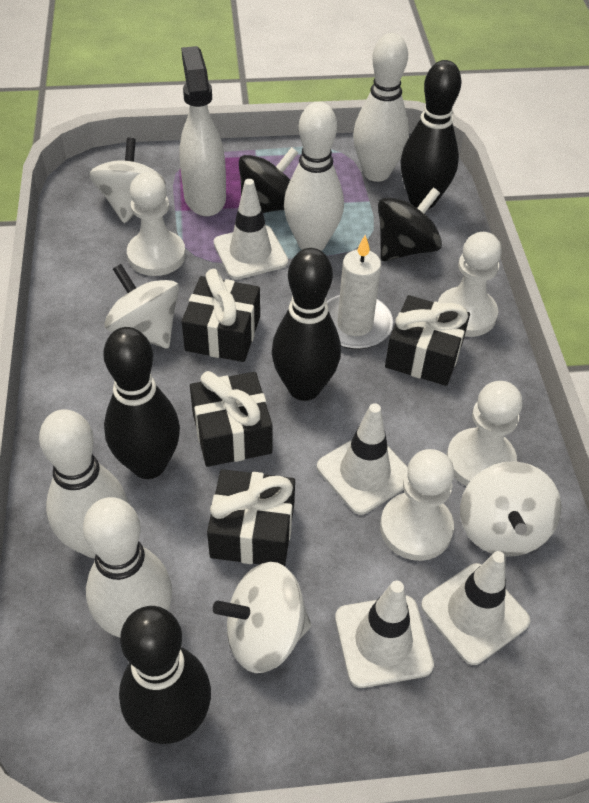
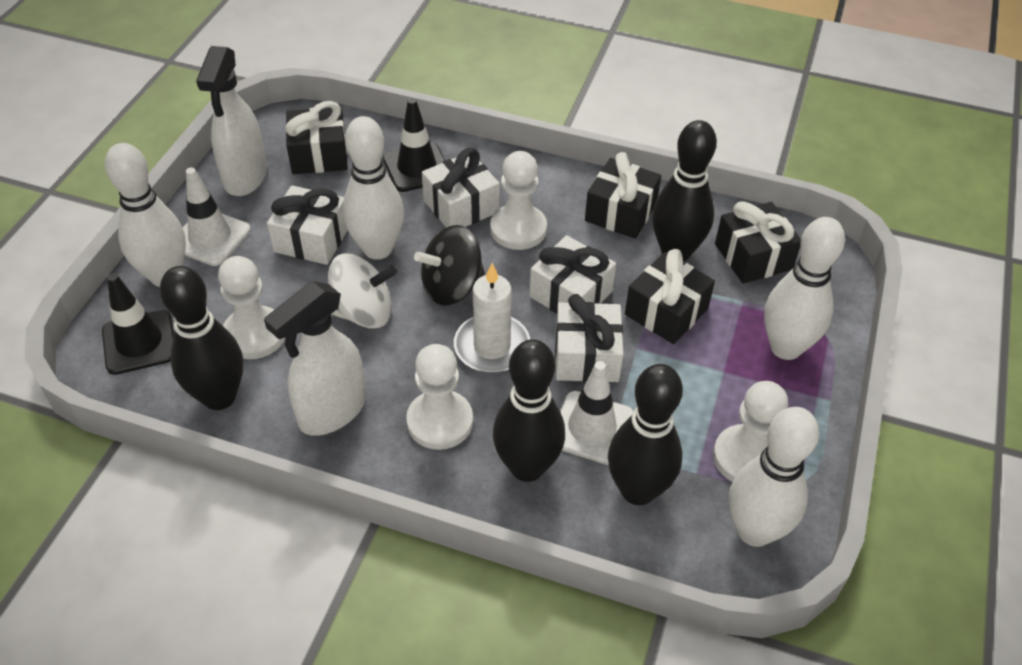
black spinning top: 2 -> 1
black traffic cone: 0 -> 2
white gift: 0 -> 4
white spinning top: 4 -> 1
white spray bottle: 1 -> 2
white traffic cone: 4 -> 2

